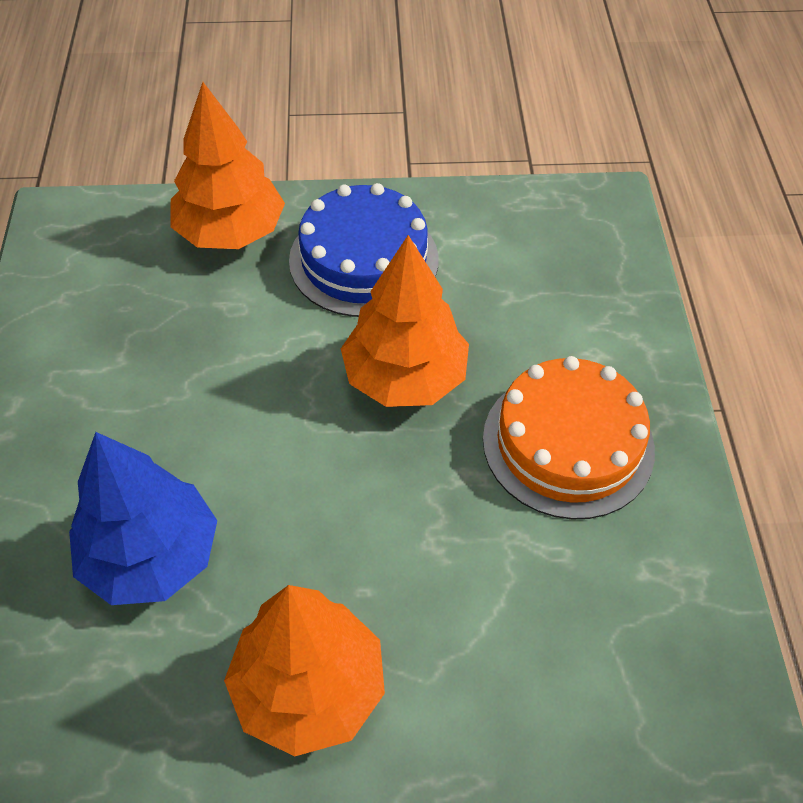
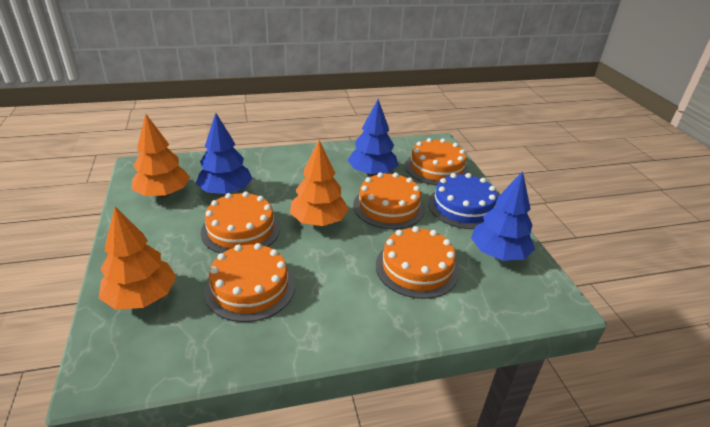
blue tree: 1 -> 3
orange cake: 1 -> 5

